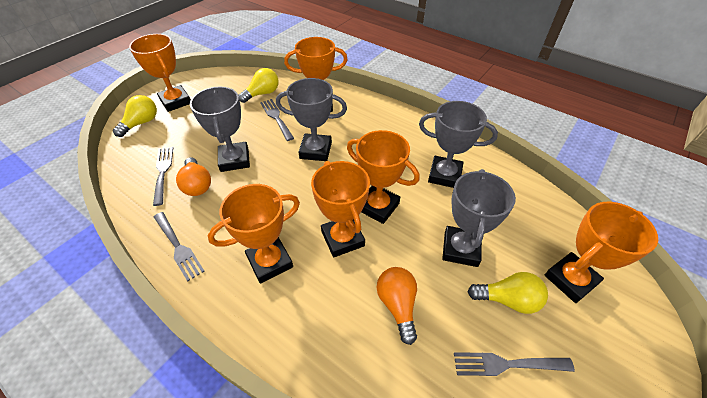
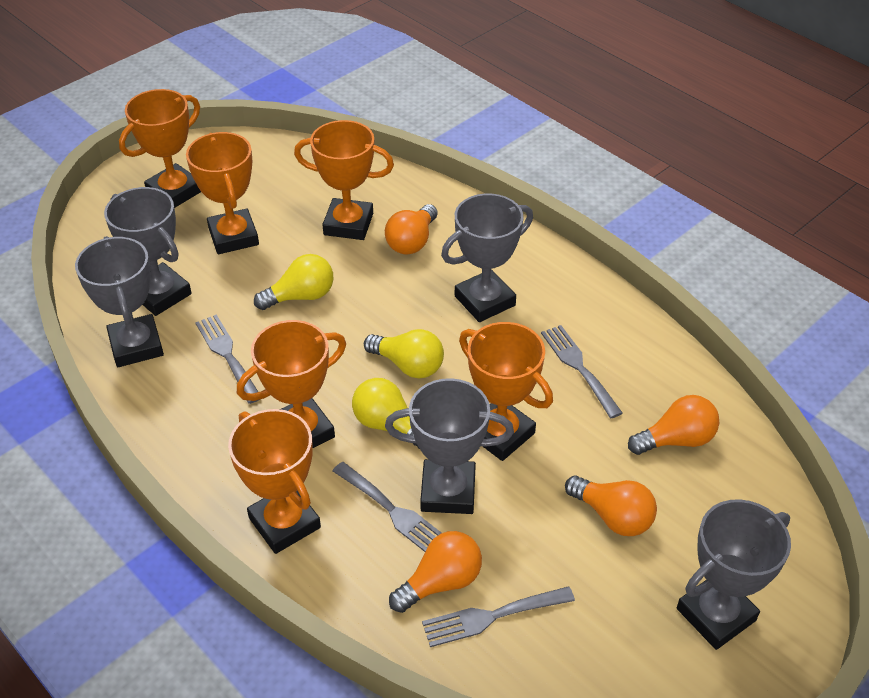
grey trophy: 4 -> 5
orange light bulb: 2 -> 4

